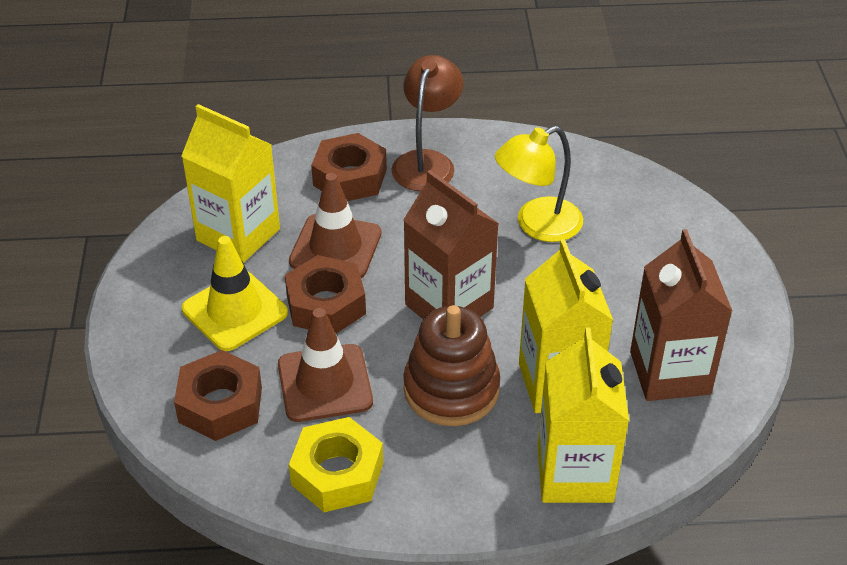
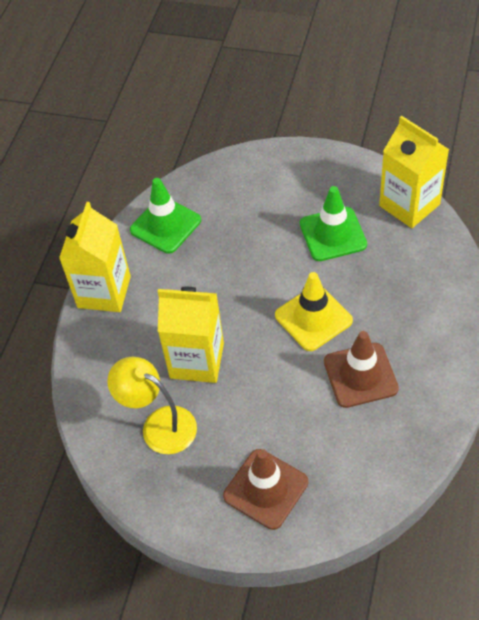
brown carton: 2 -> 0
brown lamp: 1 -> 0
brown nut: 3 -> 0
brown stacking toy: 1 -> 0
green traffic cone: 0 -> 2
yellow nut: 1 -> 0

